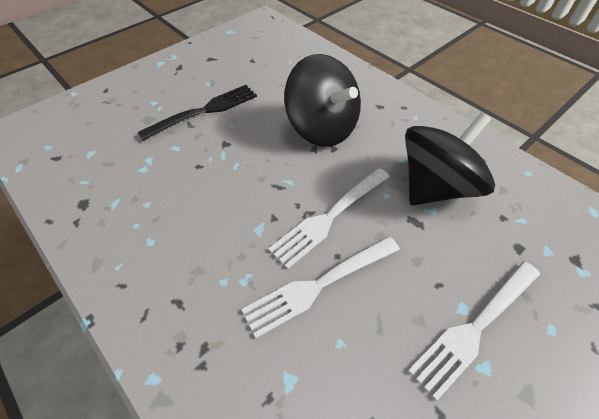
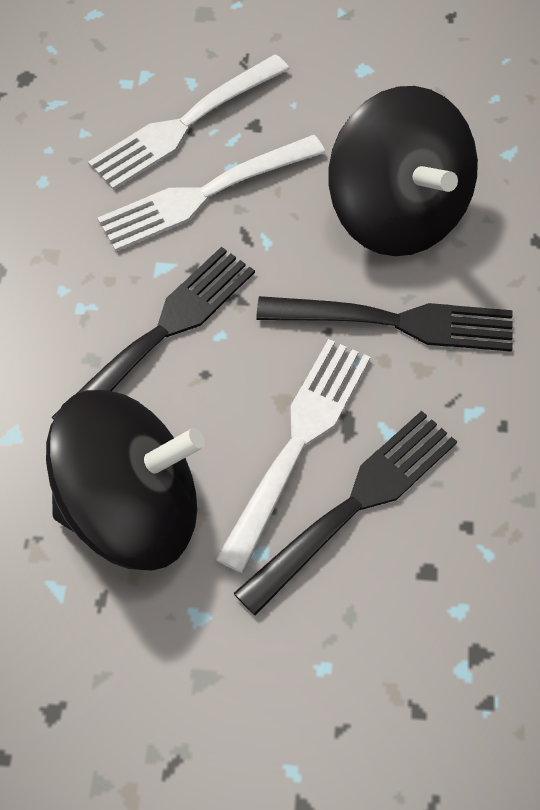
black fork: 1 -> 3

